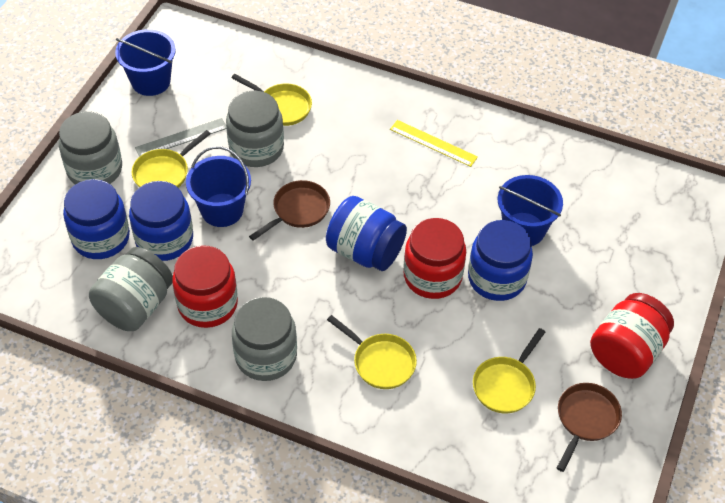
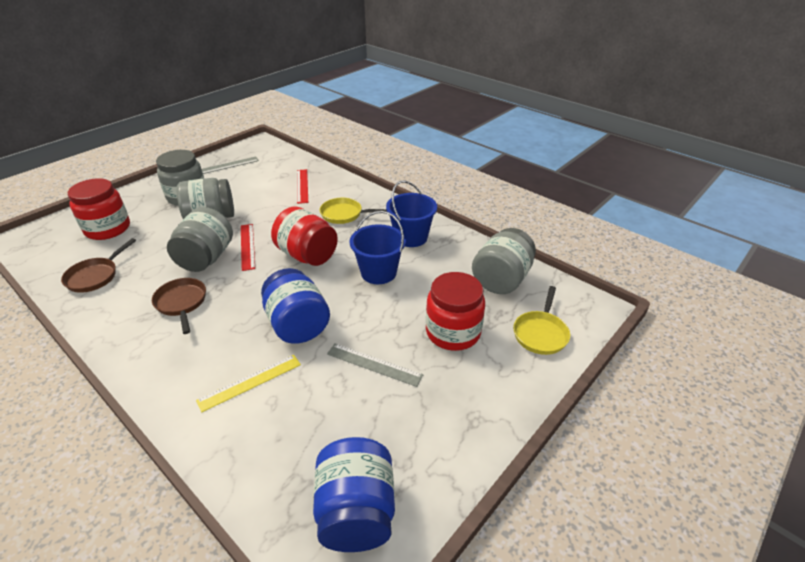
blue bucket: 3 -> 2
blue jar: 4 -> 2
grey ruler: 1 -> 2
red ruler: 0 -> 2
yellow pan: 4 -> 2

